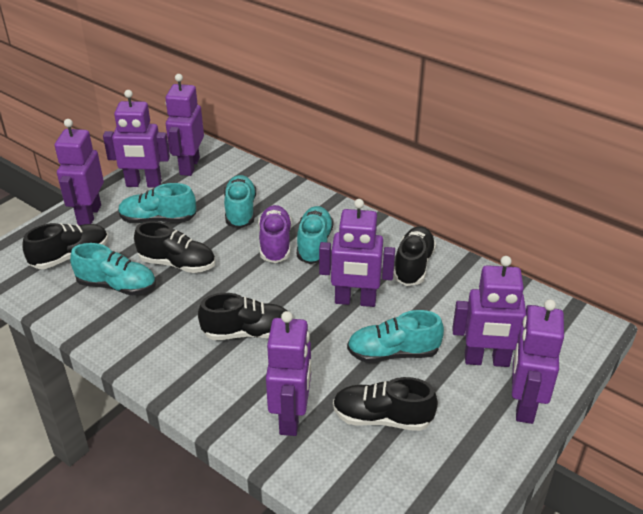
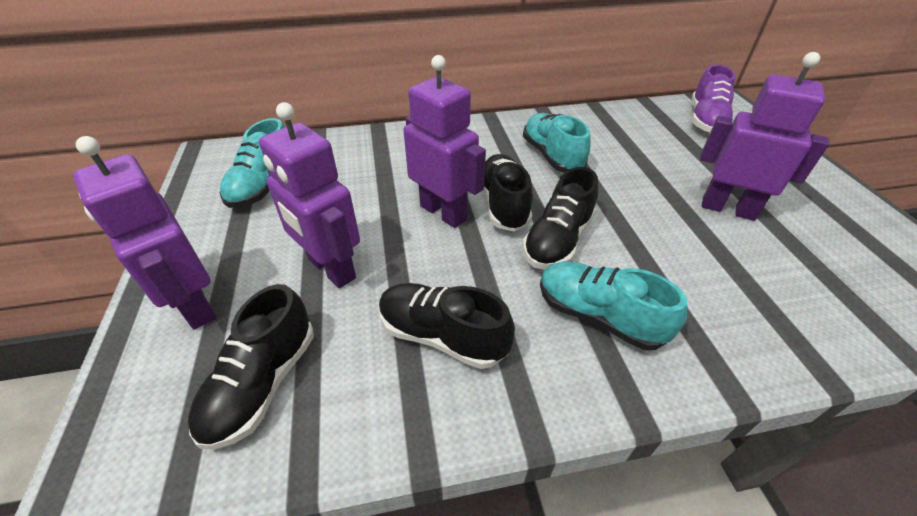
black shoe: 5 -> 4
purple robot: 7 -> 4
turquoise shoe: 5 -> 3

